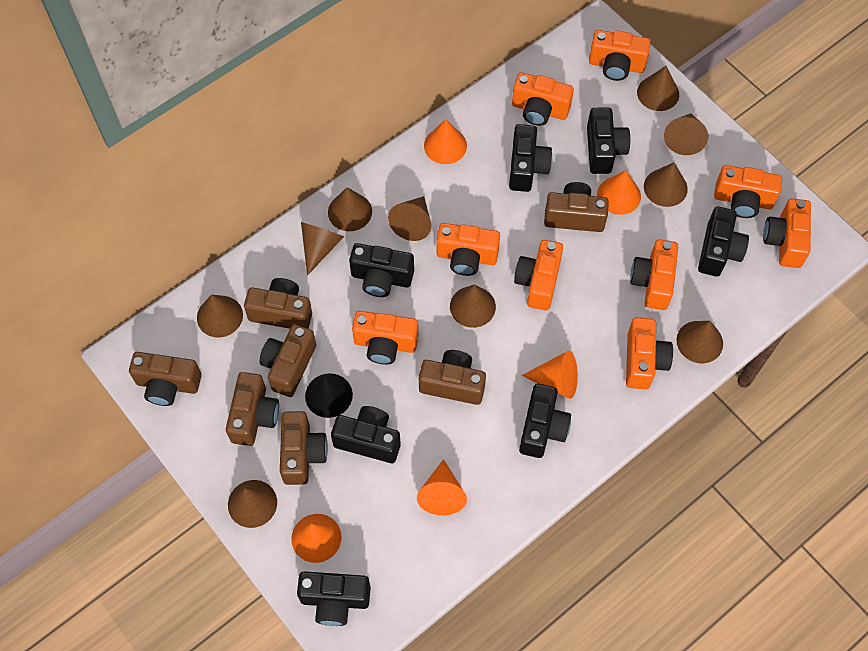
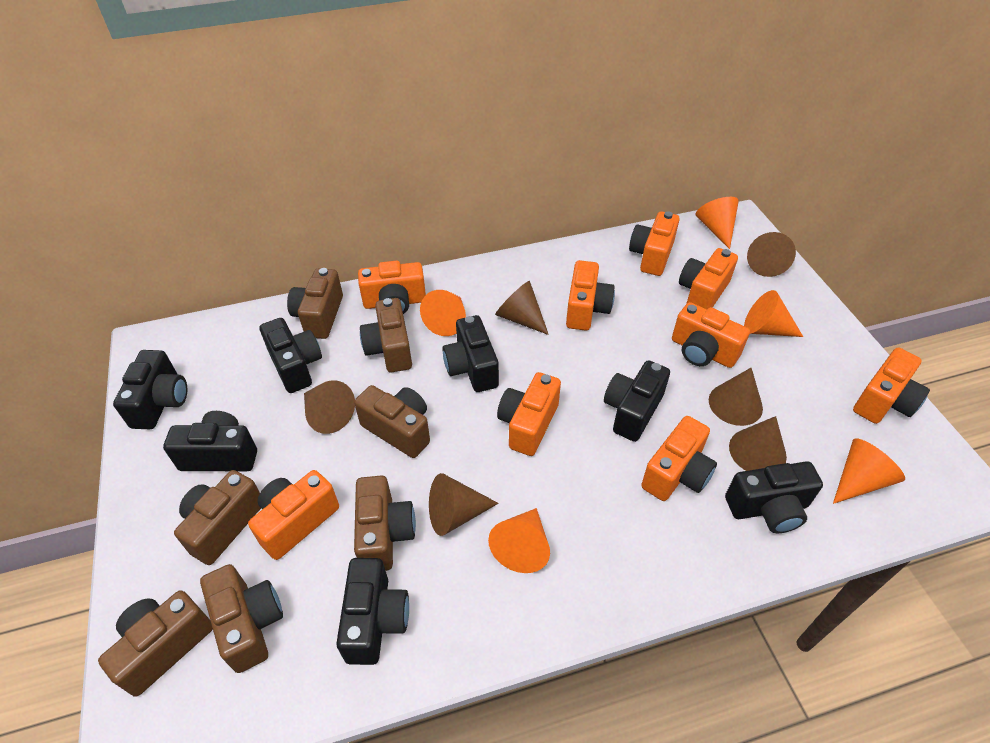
black cone: 1 -> 0
brown cone: 10 -> 6

